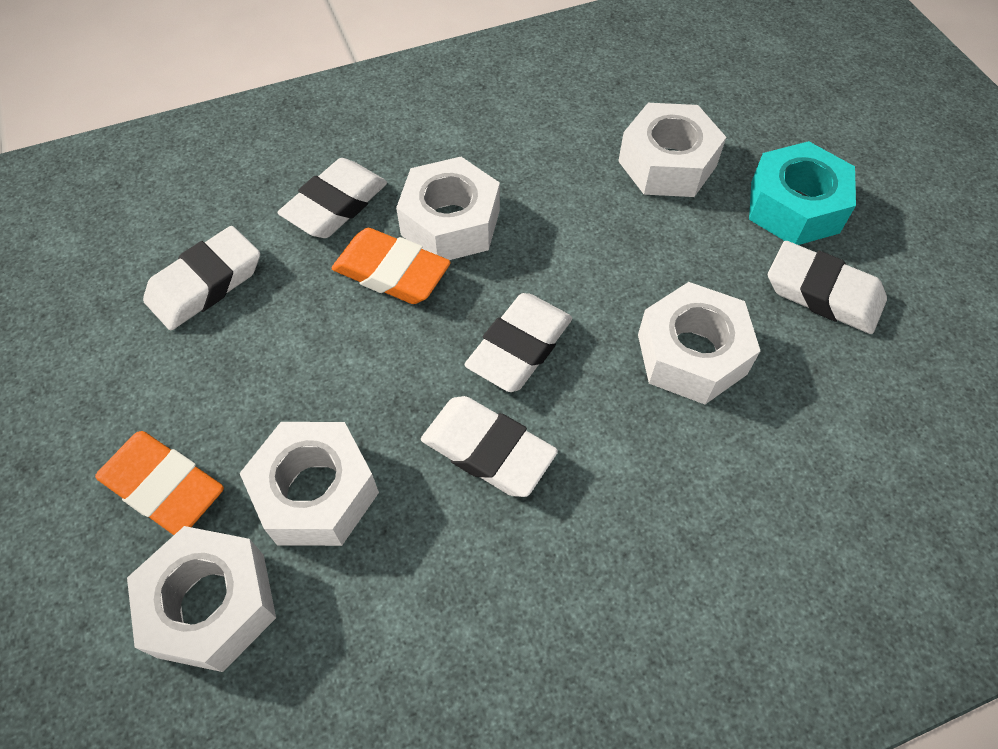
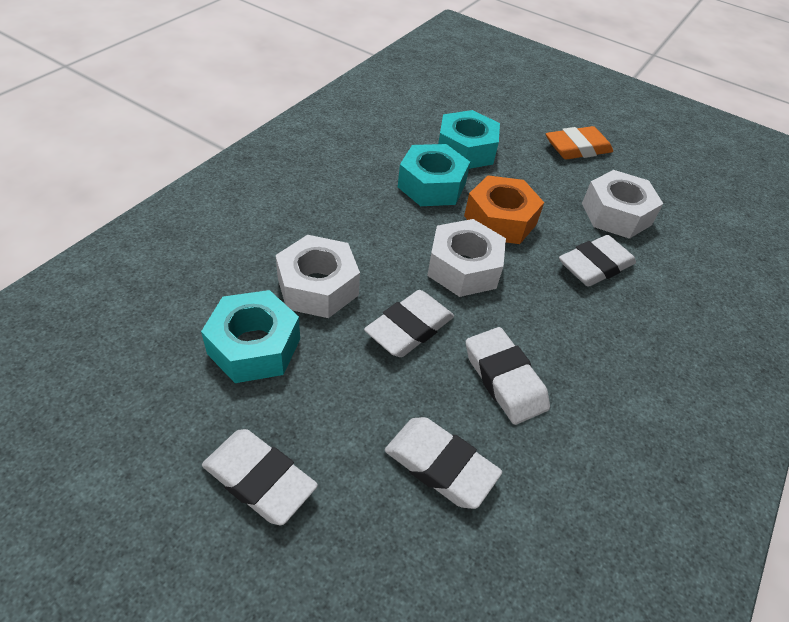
orange eraser: 2 -> 1
orange nut: 0 -> 1
turquoise nut: 1 -> 3
white nut: 5 -> 3

